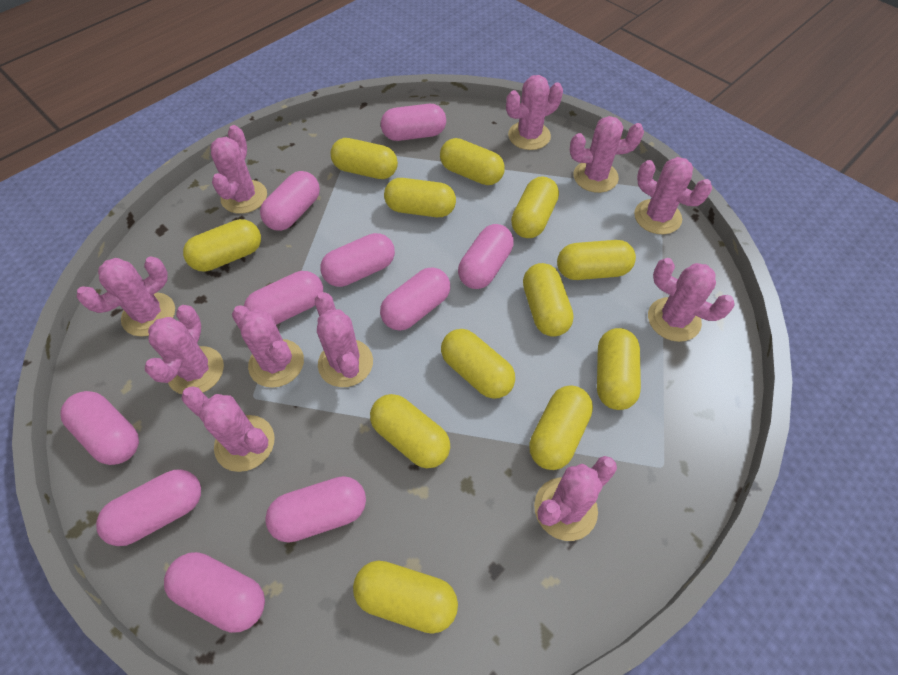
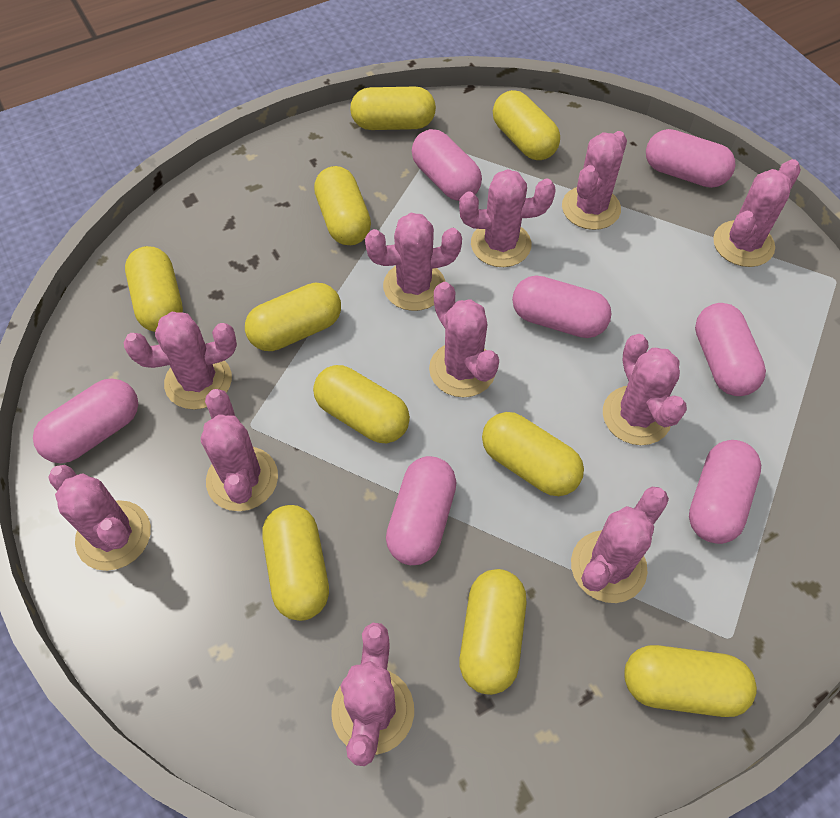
pink capsule: 10 -> 7
yellow capsule: 12 -> 10

